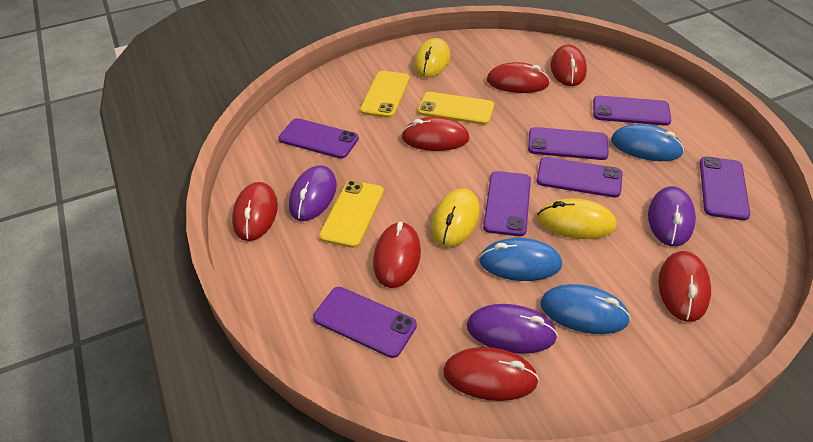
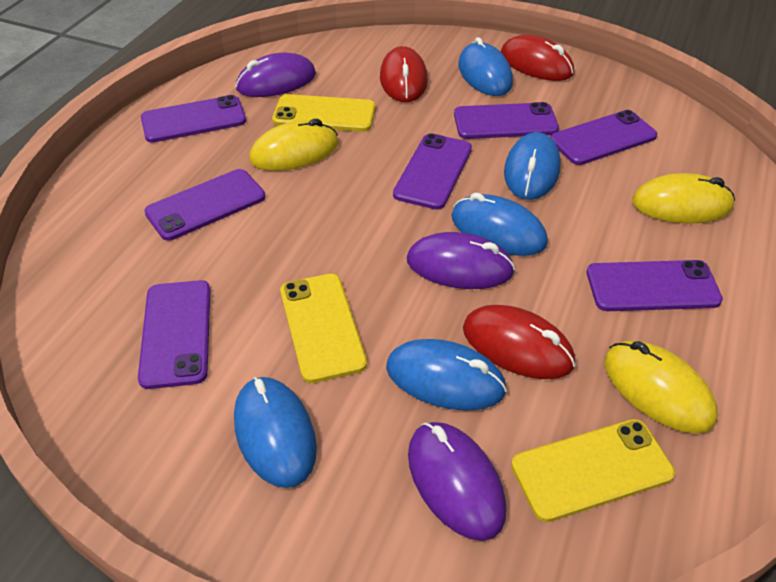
blue mouse: 3 -> 5
red mouse: 7 -> 3

